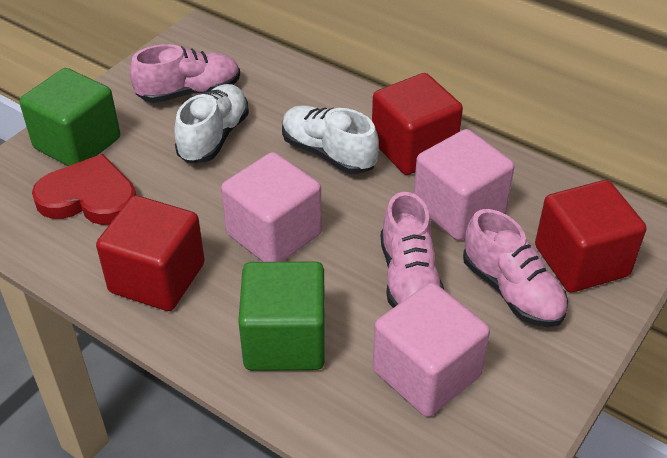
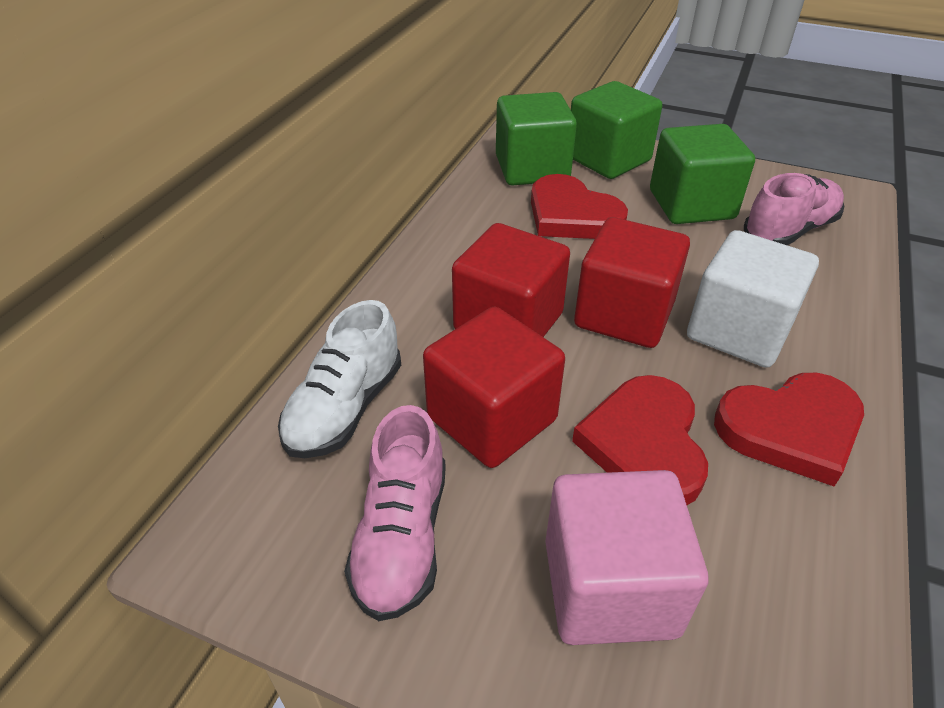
green cube: 2 -> 3
pink cube: 3 -> 1
pink shoe: 3 -> 2
red heart: 1 -> 3
white cube: 0 -> 1
white shoe: 2 -> 1

